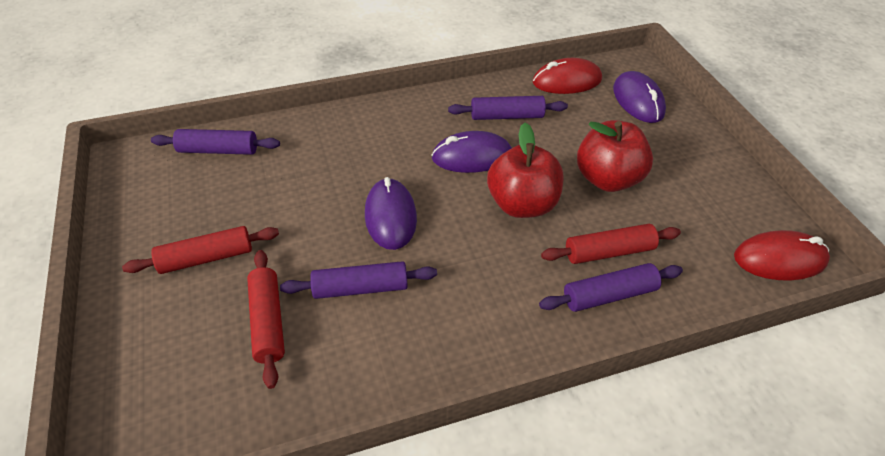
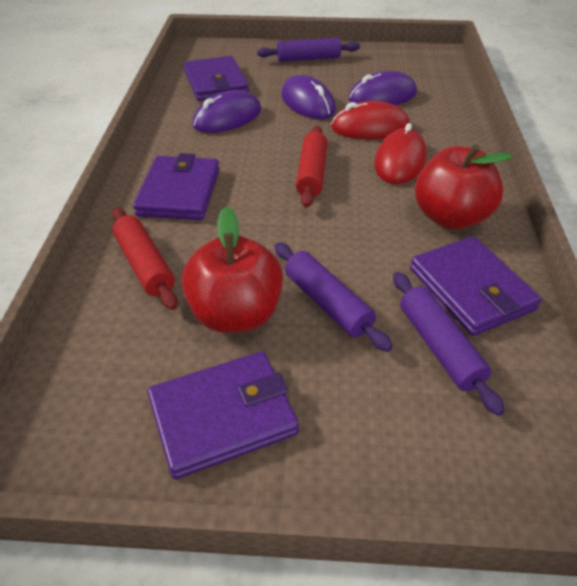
purple rolling pin: 4 -> 3
purple wallet: 0 -> 4
red rolling pin: 3 -> 2

